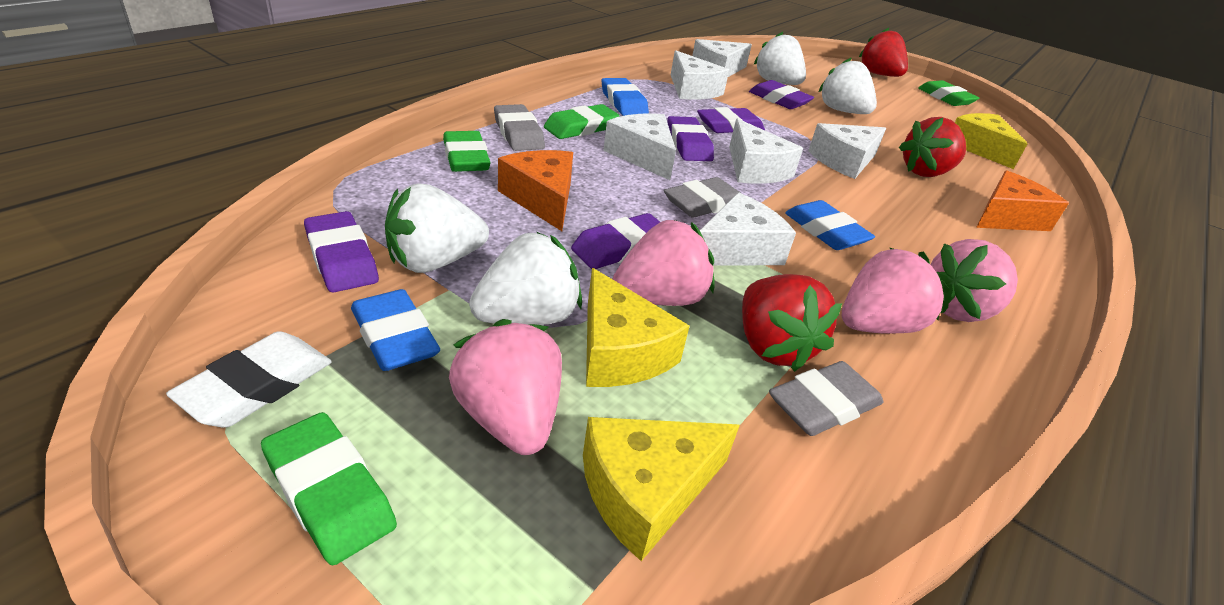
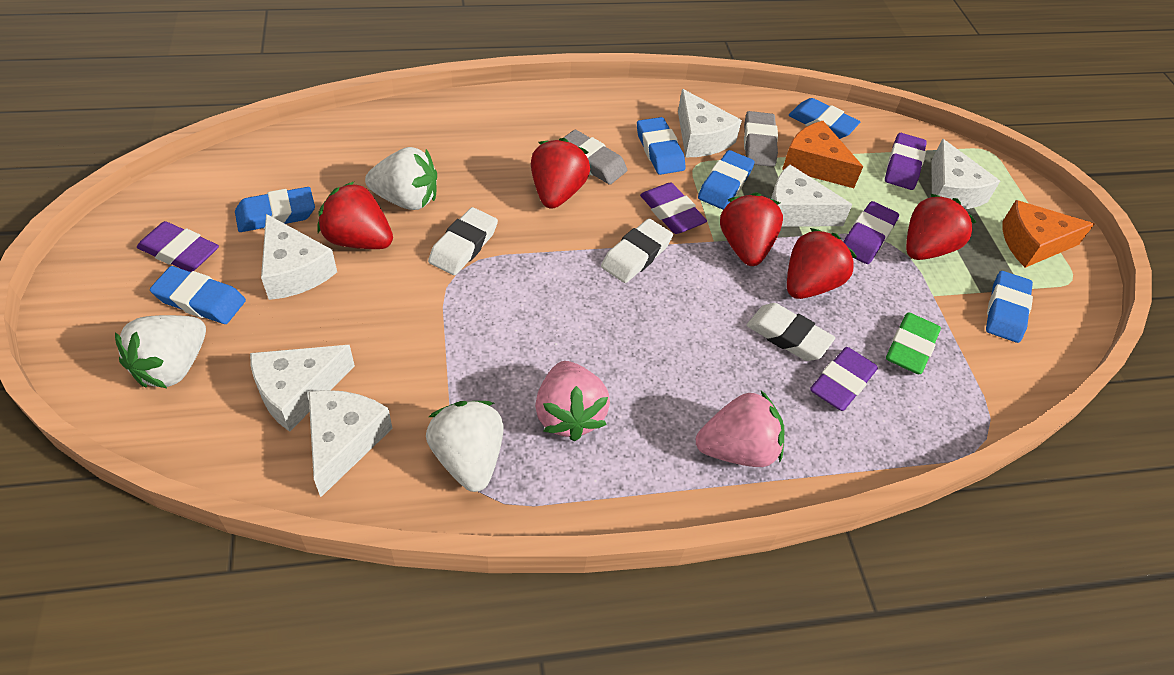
blue eraser: 3 -> 6
green eraser: 4 -> 1
grey eraser: 3 -> 2
pink strawberry: 4 -> 2
red strawberry: 3 -> 5
white eraser: 1 -> 3
white strawberry: 4 -> 3
yellow cheese: 3 -> 0

